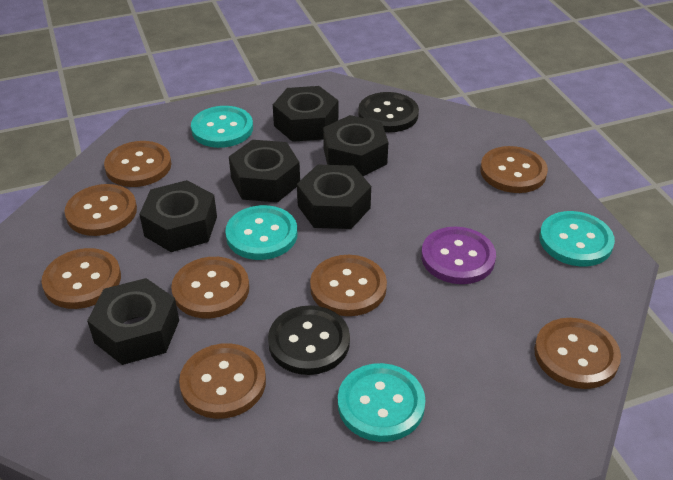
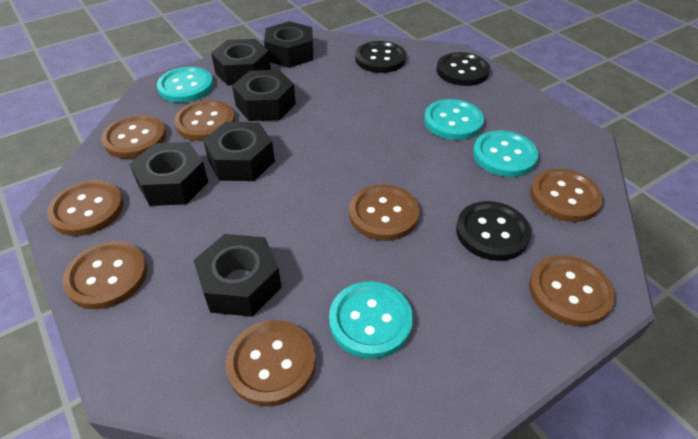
black button: 2 -> 3
purple button: 1 -> 0

